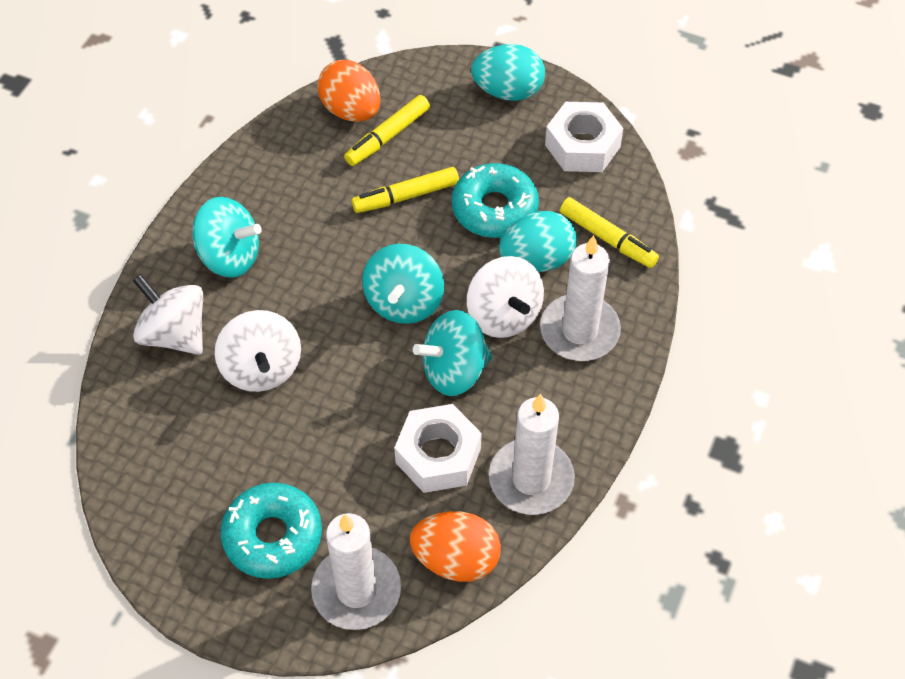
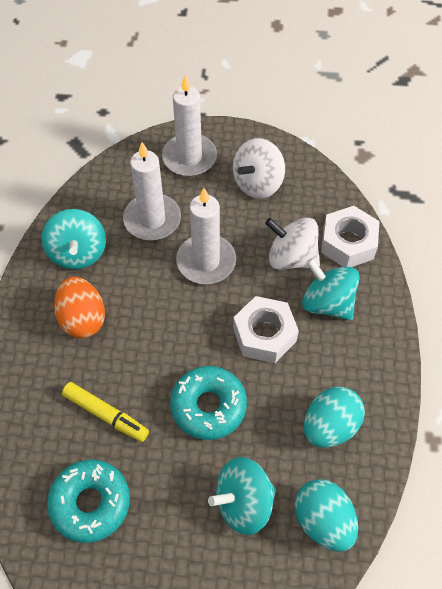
orange egg: 2 -> 1
white spinning top: 3 -> 2
yellow marker: 3 -> 1

